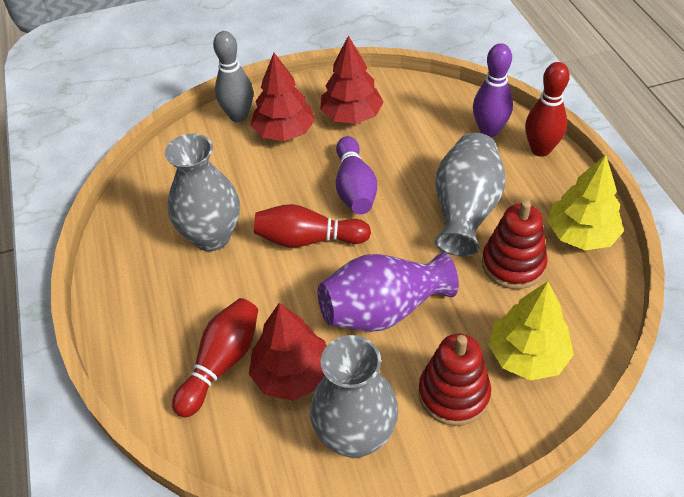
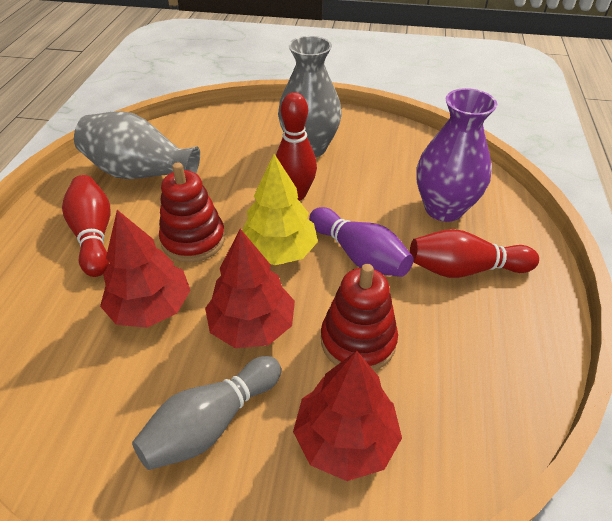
grey vase: 3 -> 2
purple bowling pin: 2 -> 1
yellow tree: 2 -> 1

